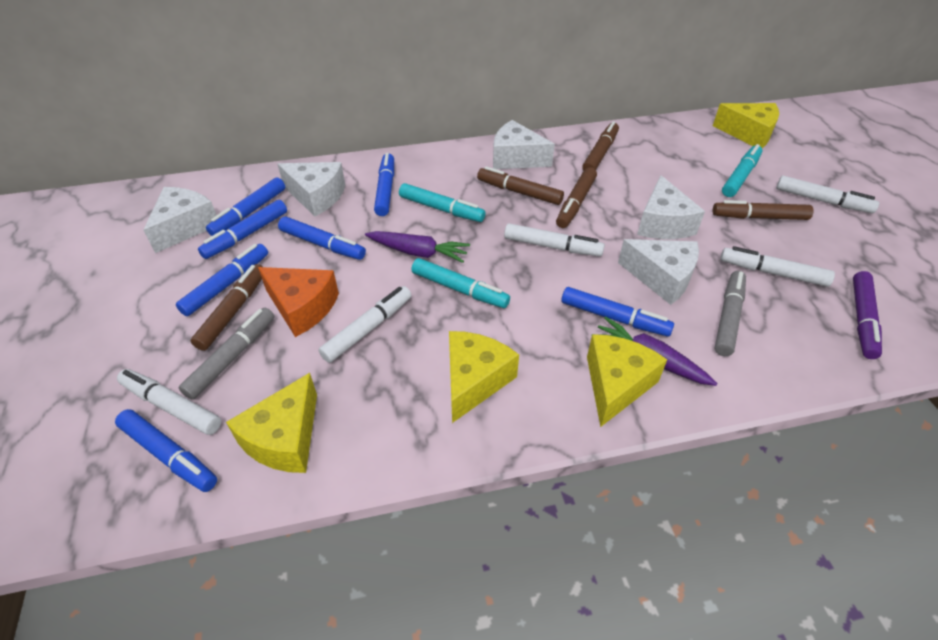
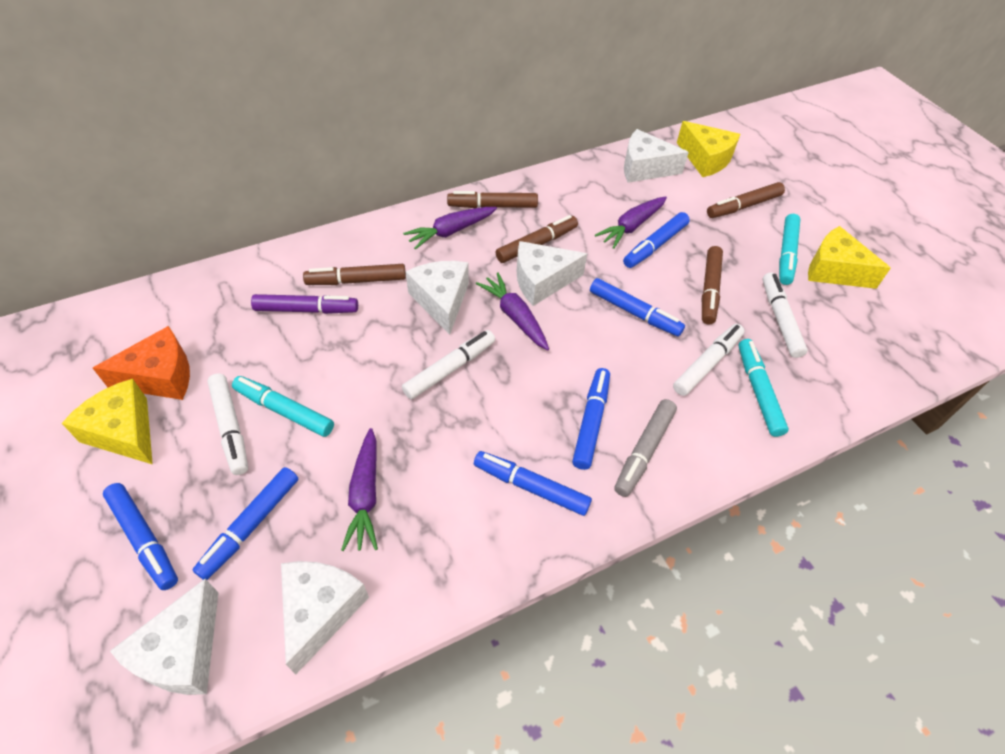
blue marker: 7 -> 6
grey marker: 2 -> 1
purple carrot: 2 -> 4
white marker: 5 -> 4
yellow cheese: 4 -> 3

